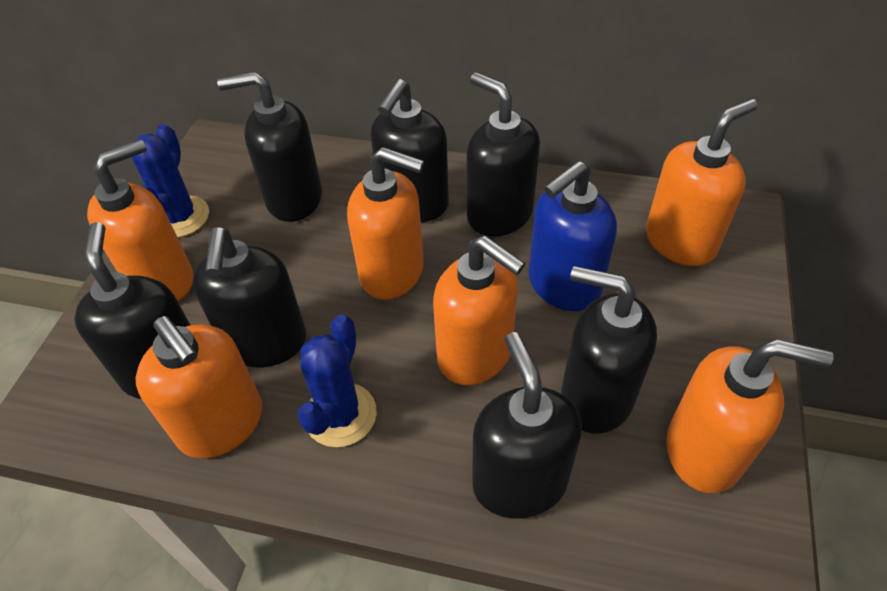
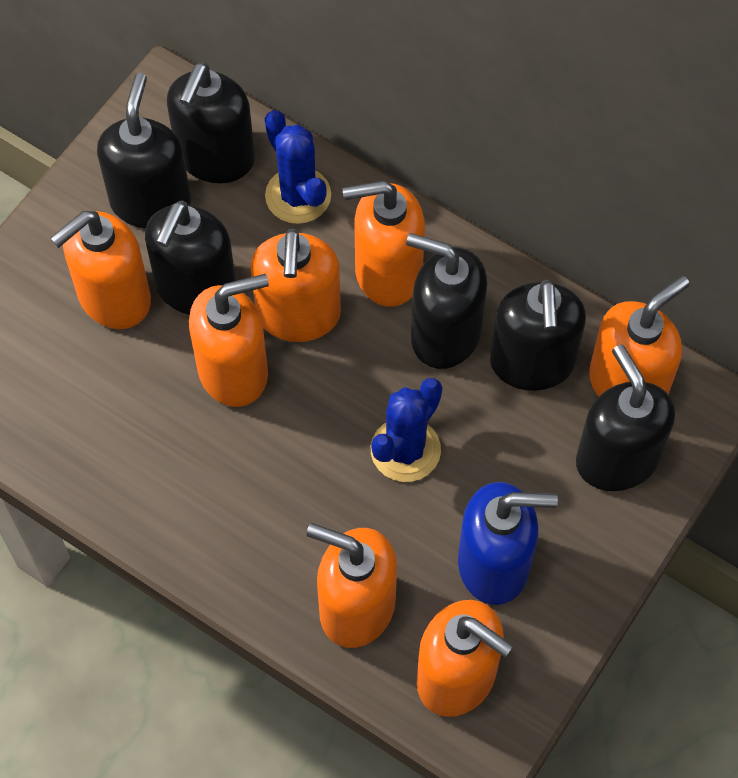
black soap dispenser: 7 -> 6
orange soap dispenser: 6 -> 7

